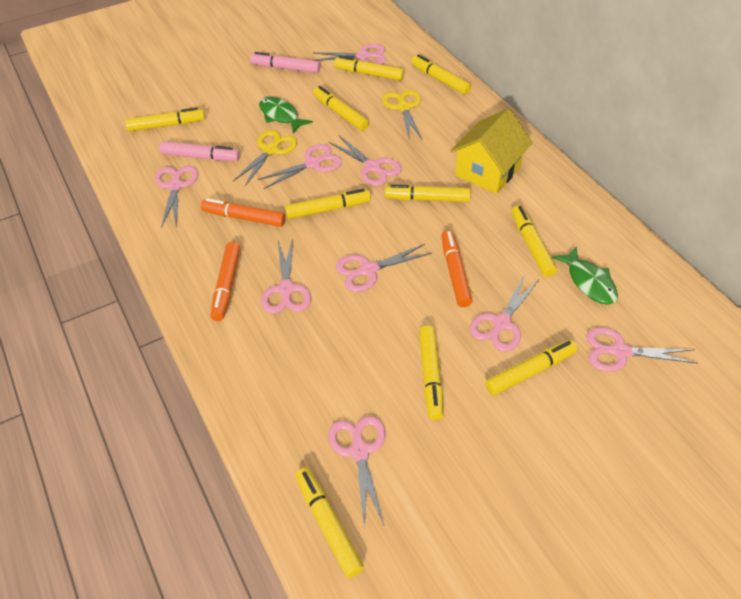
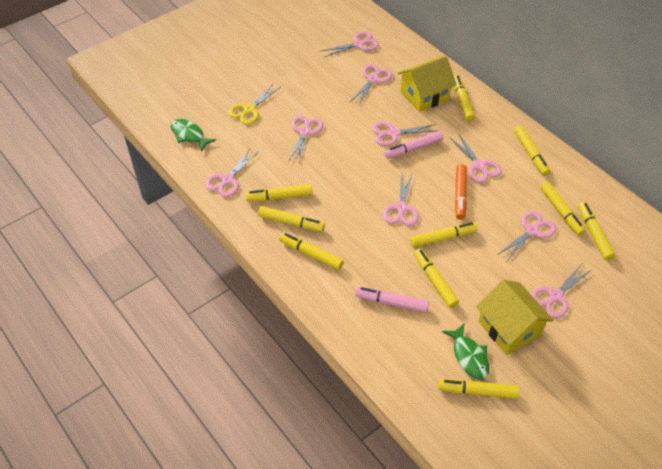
orange marker: 3 -> 1
yellow house: 1 -> 2
yellow scissors: 2 -> 1

